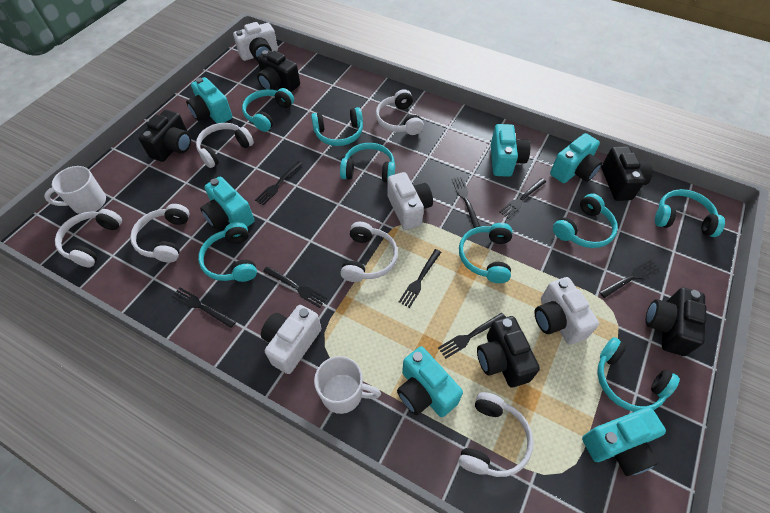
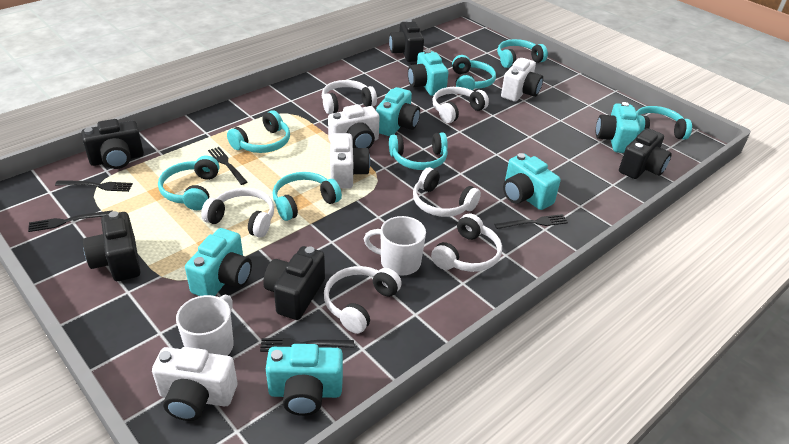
black fork: 8 -> 5
turquoise headphones: 8 -> 7

